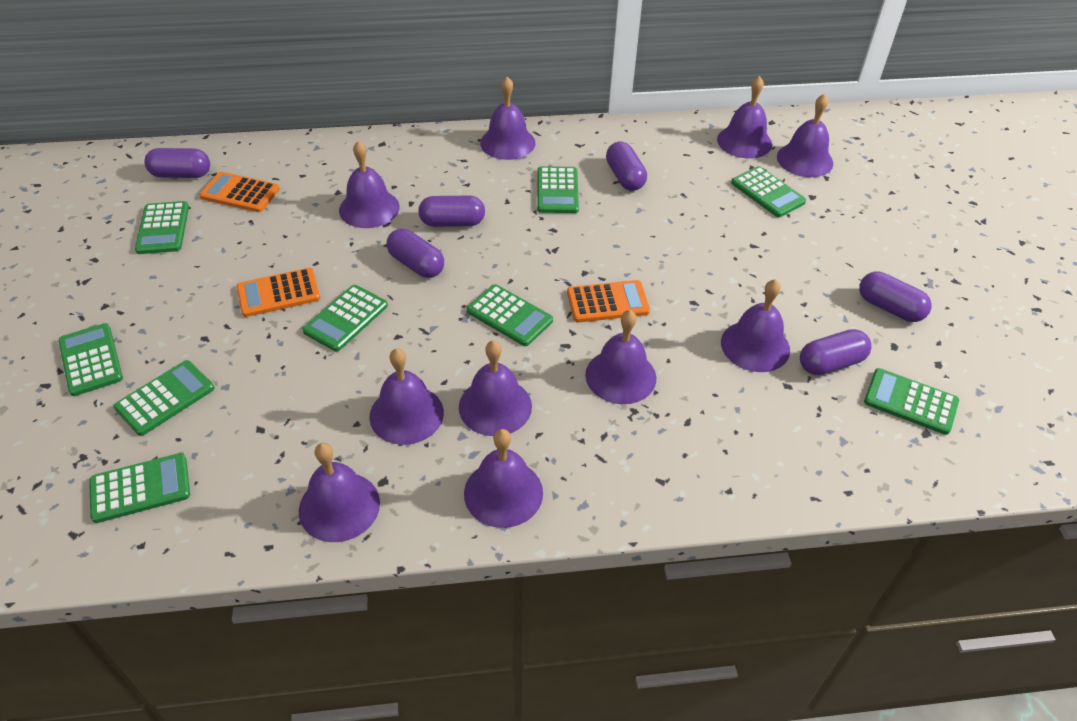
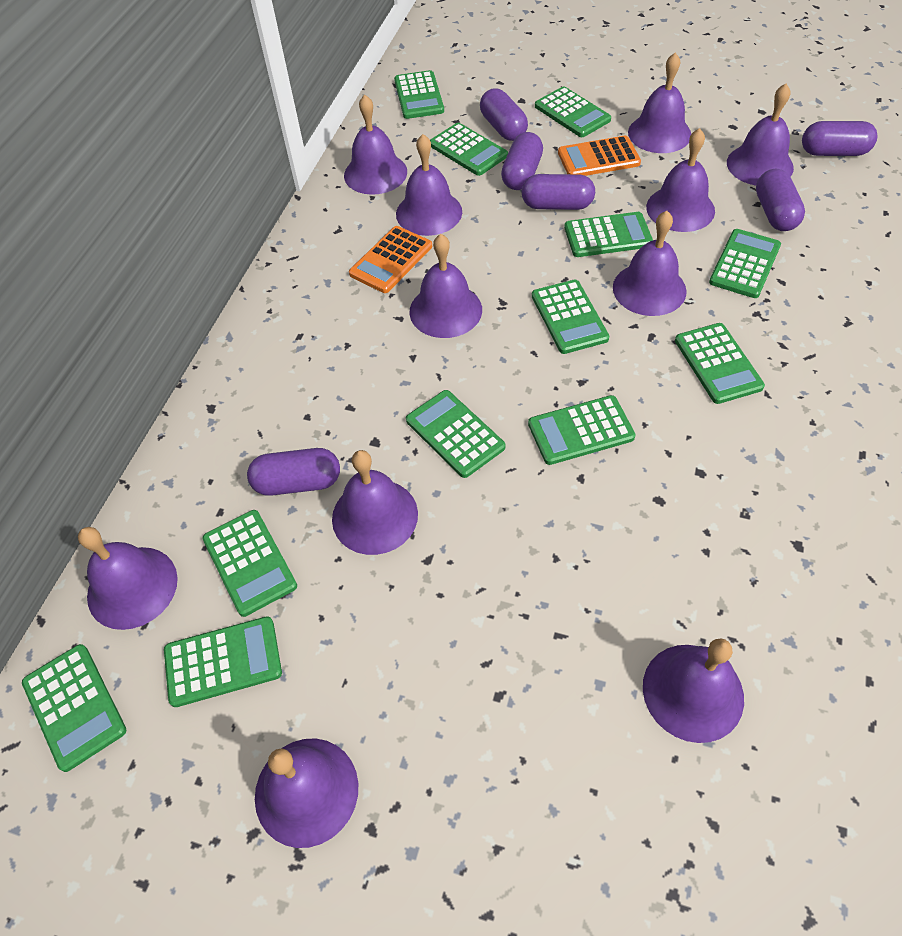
green calculator: 9 -> 12
orange calculator: 3 -> 2
purple bell: 10 -> 11

